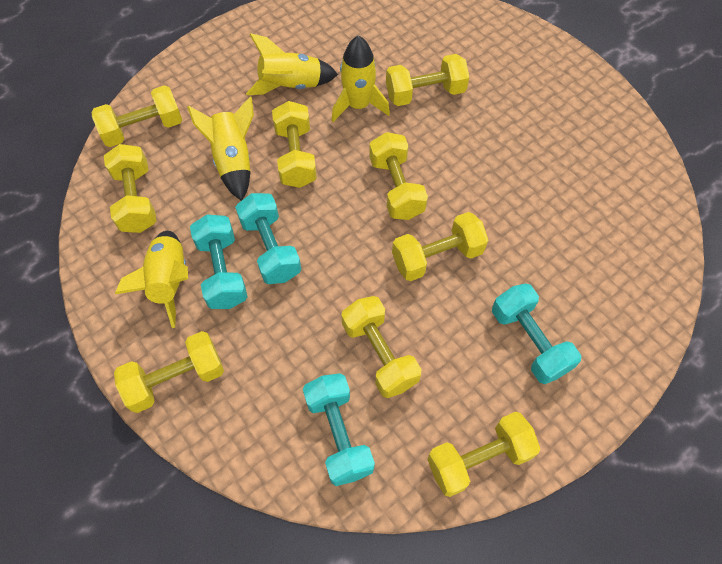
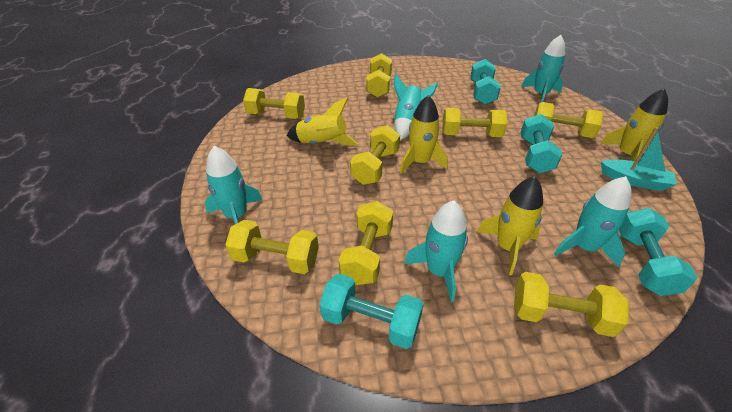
turquoise boat: 0 -> 1
turquoise rocket: 0 -> 5
yellow dumbbell: 9 -> 8

